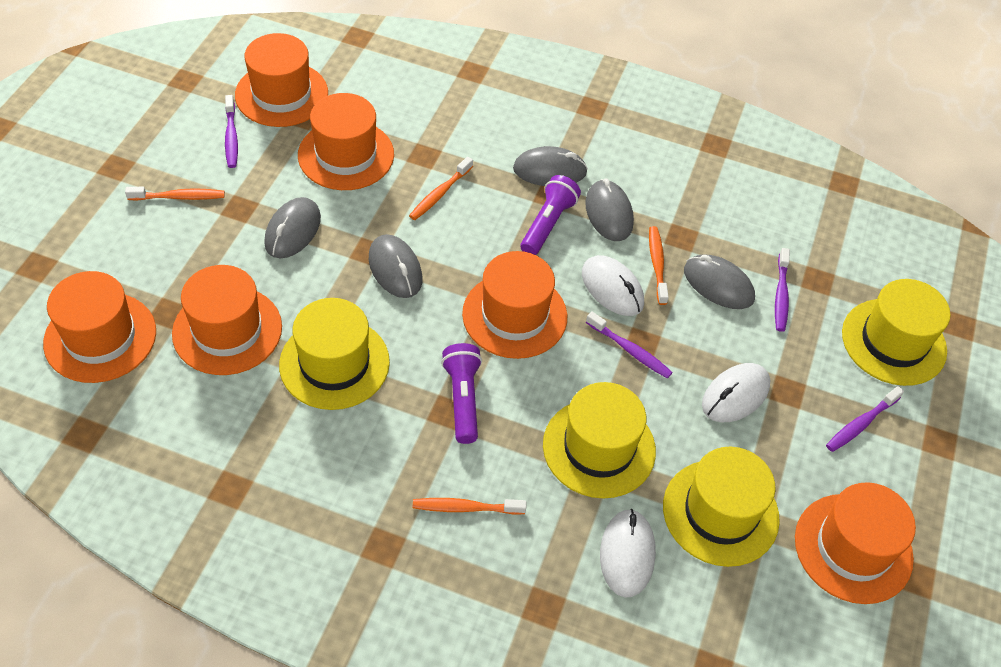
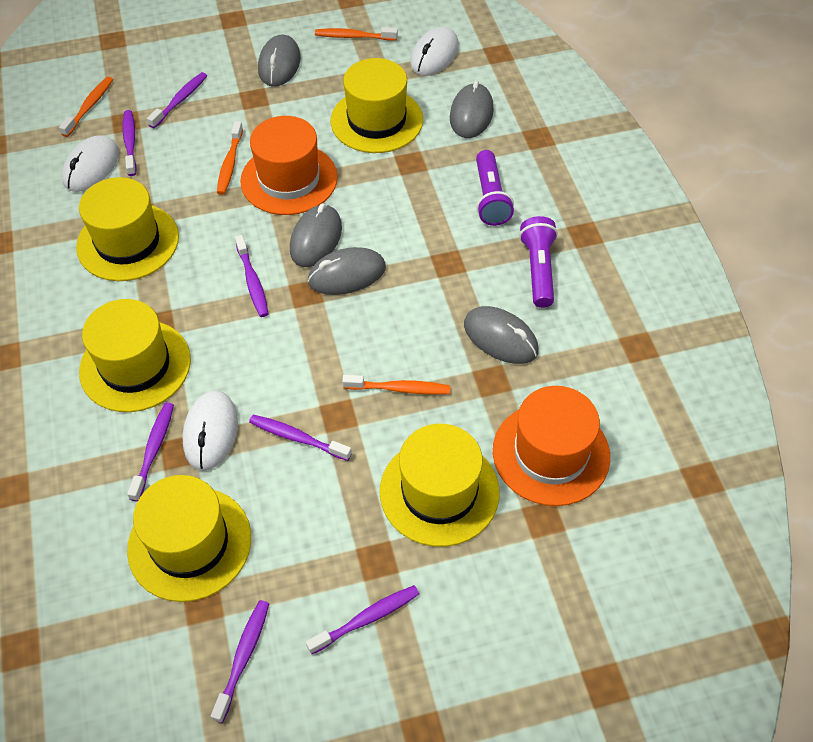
orange hat: 6 -> 2
purple toothbrush: 4 -> 7
yellow hat: 4 -> 5

